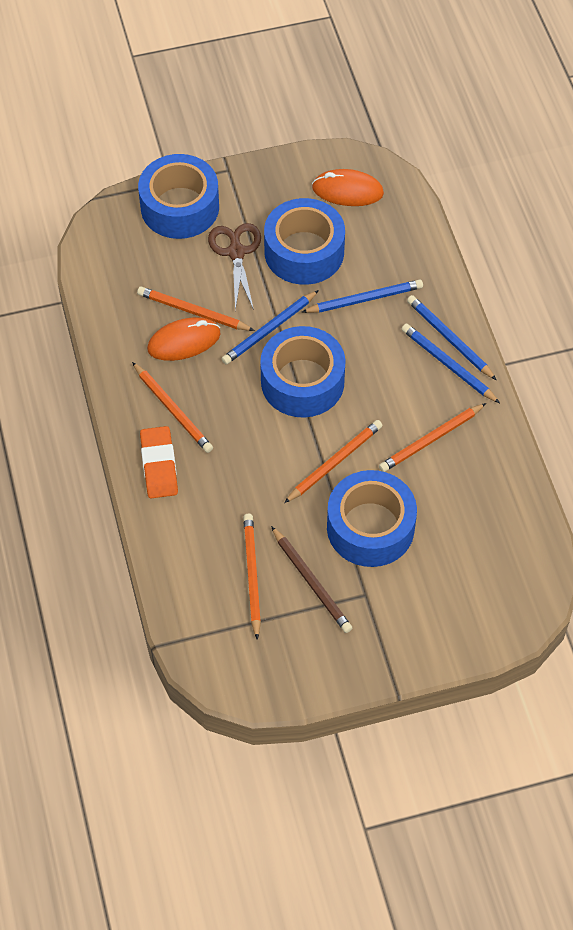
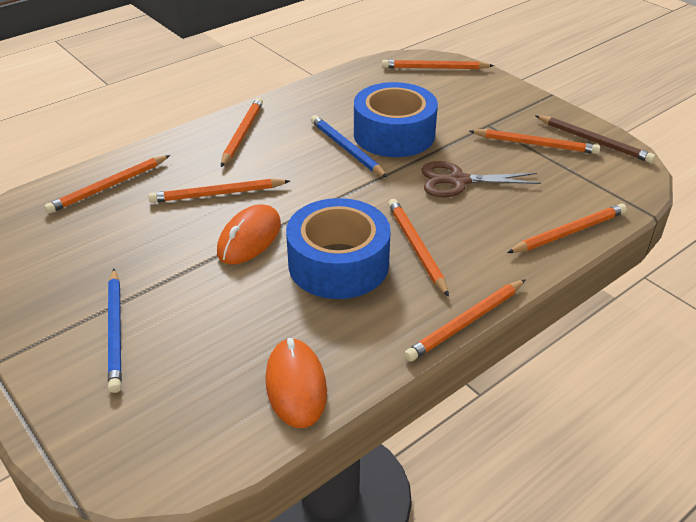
blue pencil: 4 -> 2
blue tape: 4 -> 2
orange eraser: 1 -> 0
orange pencil: 5 -> 8

